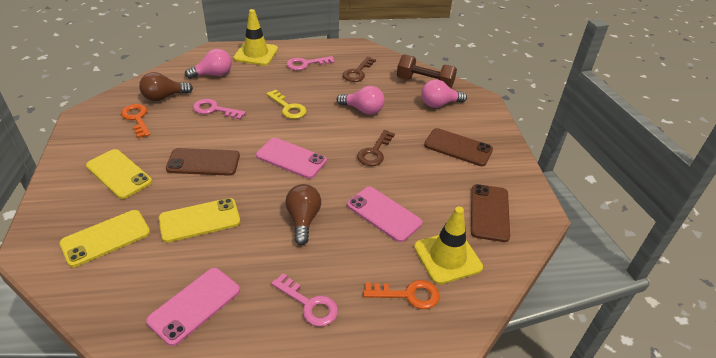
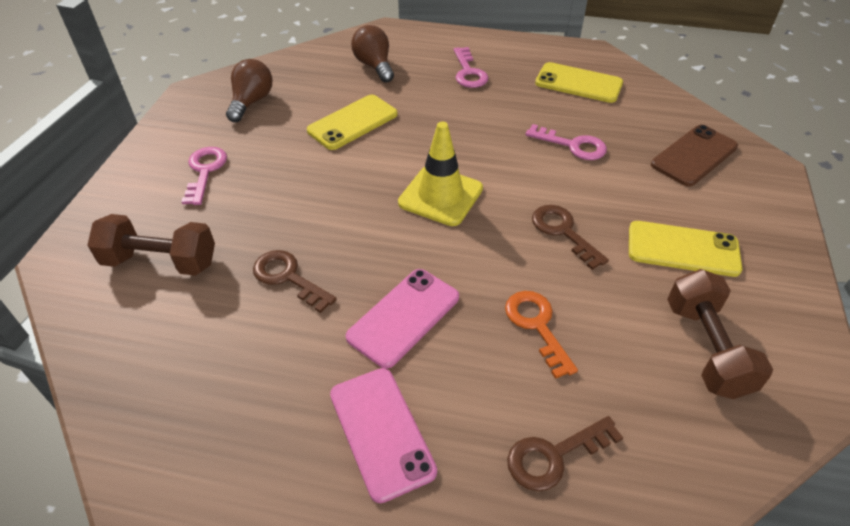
brown dumbbell: 1 -> 2
brown key: 2 -> 3
brown phone: 3 -> 1
orange key: 2 -> 1
pink light bulb: 3 -> 0
pink phone: 3 -> 2
yellow key: 1 -> 0
yellow traffic cone: 2 -> 1

